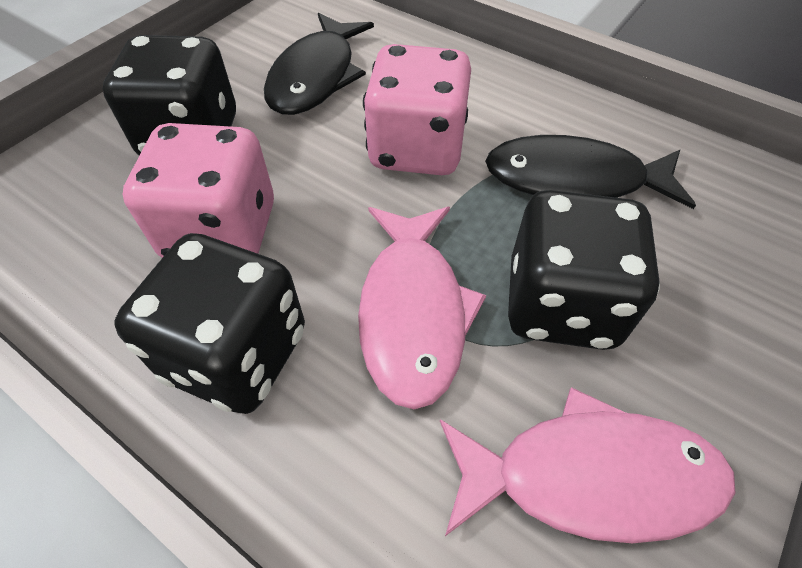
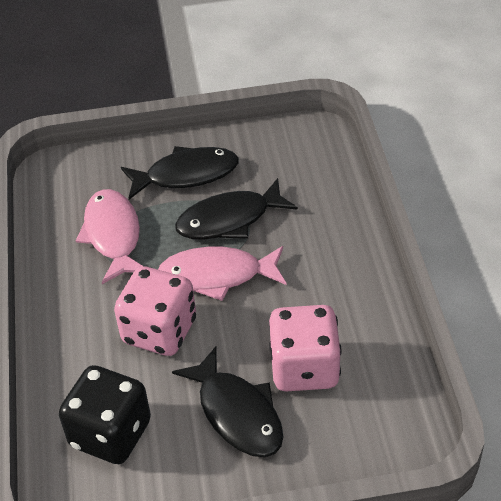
black dice: 3 -> 1
black fish: 2 -> 3

